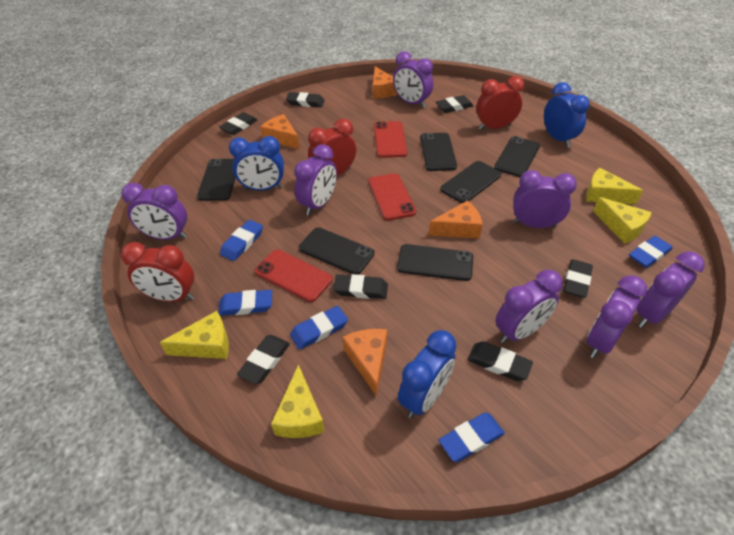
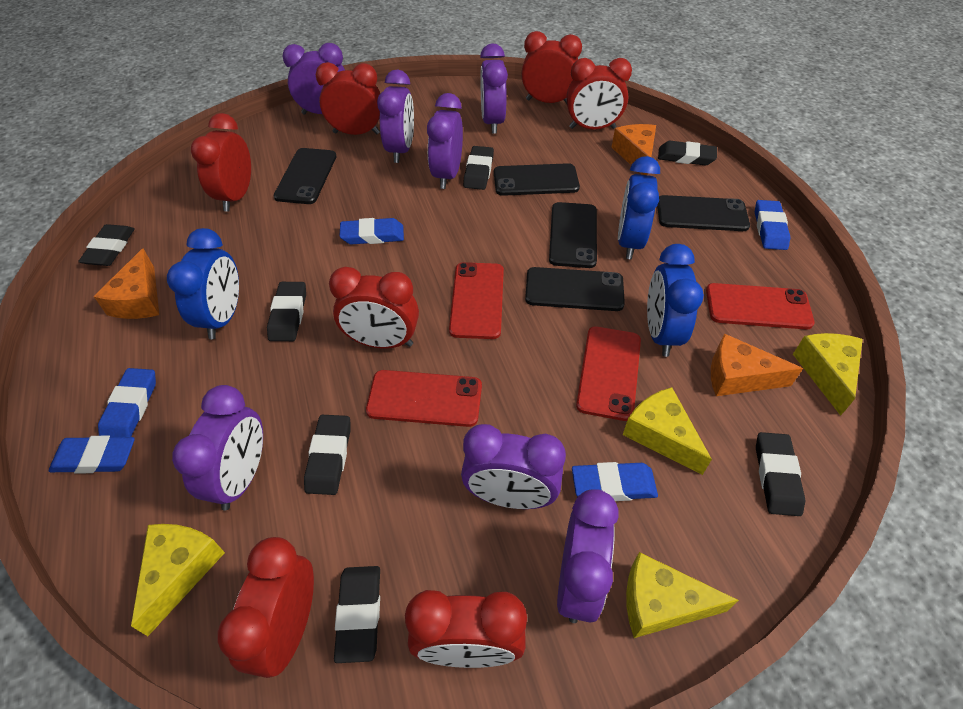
black phone: 6 -> 5
orange cheese: 4 -> 3
red clock: 3 -> 7
red phone: 3 -> 4

